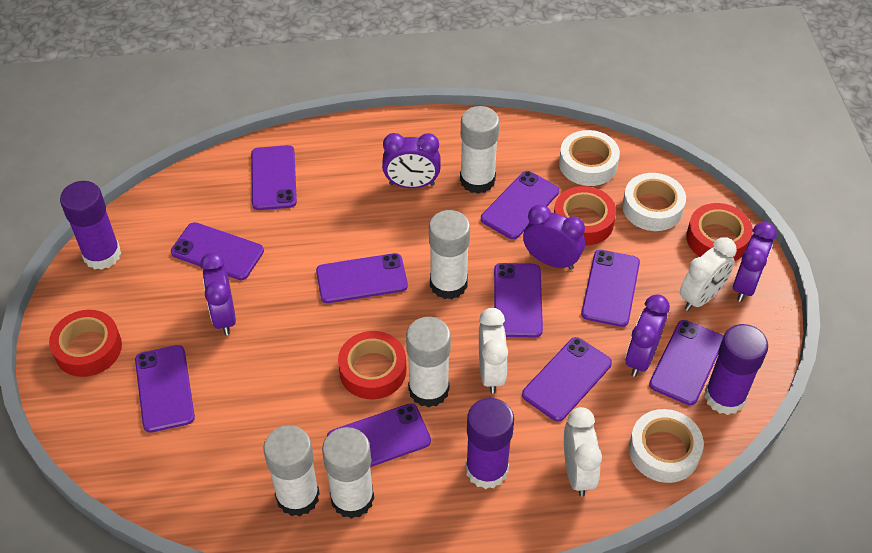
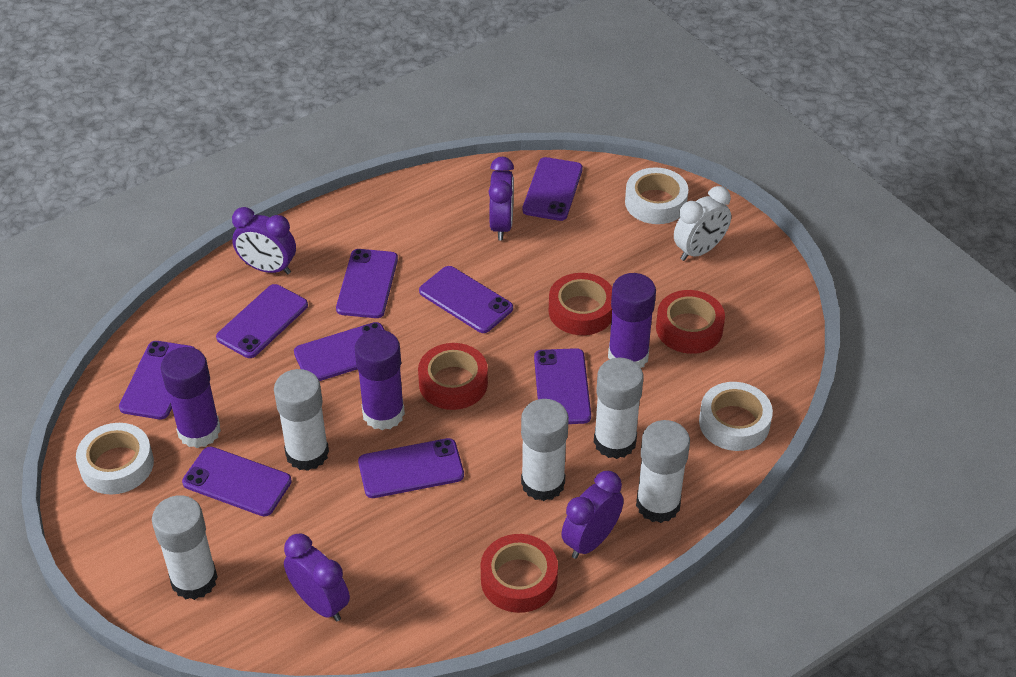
purple clock: 5 -> 4
purple phone: 10 -> 9
white clock: 3 -> 1

